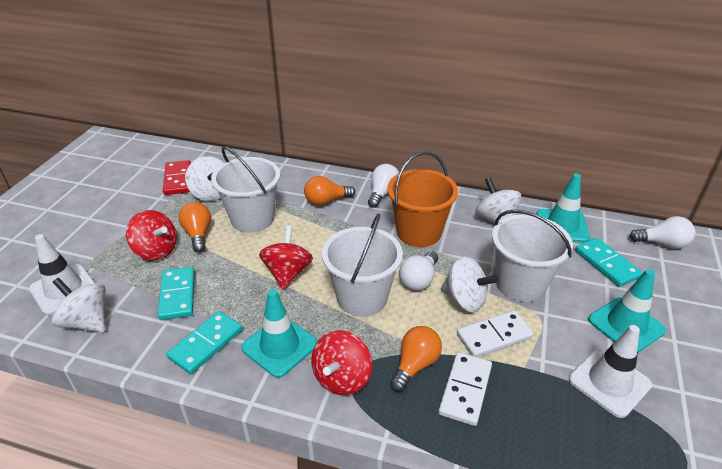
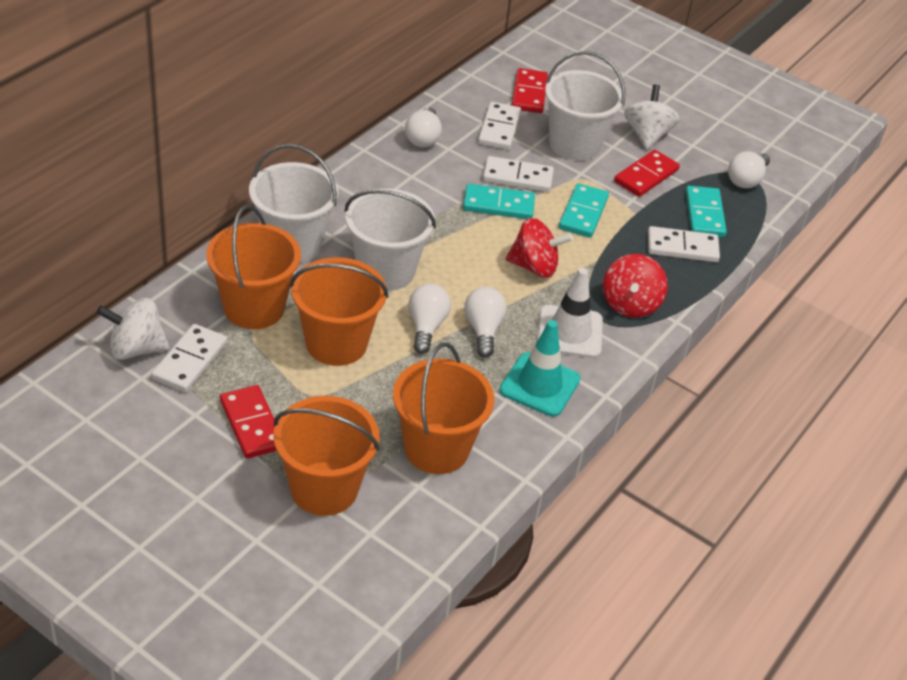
orange bucket: 1 -> 4
orange light bulb: 3 -> 0
red domino: 1 -> 3
red spinning top: 3 -> 2
turquoise traffic cone: 3 -> 1
white domino: 2 -> 4
white light bulb: 3 -> 4
white spinning top: 4 -> 2
white traffic cone: 2 -> 1

